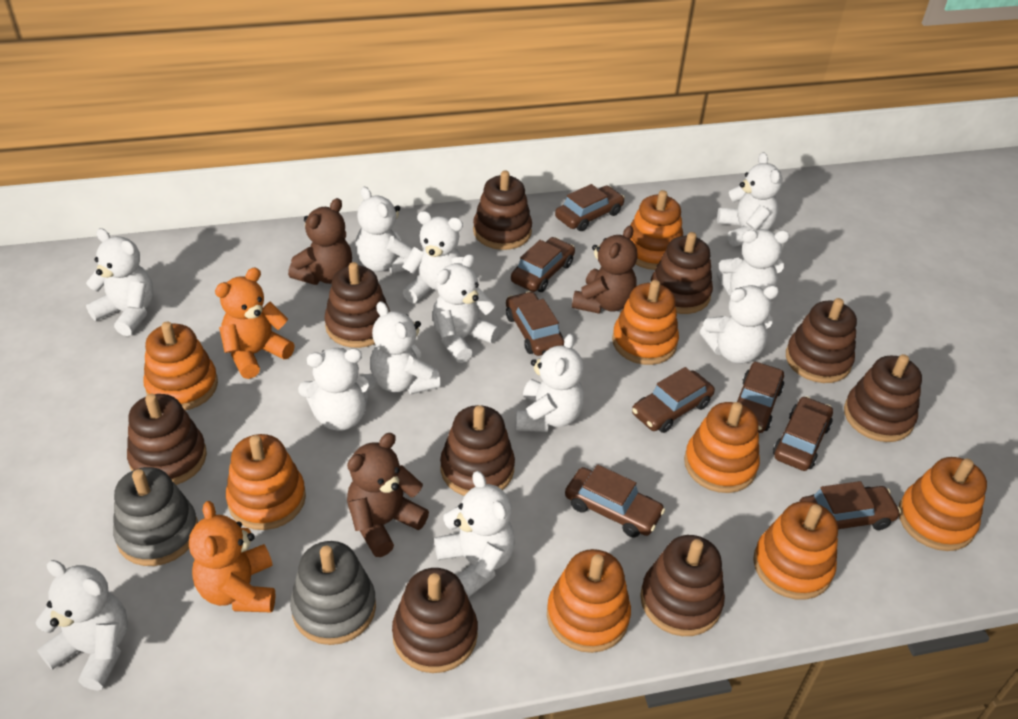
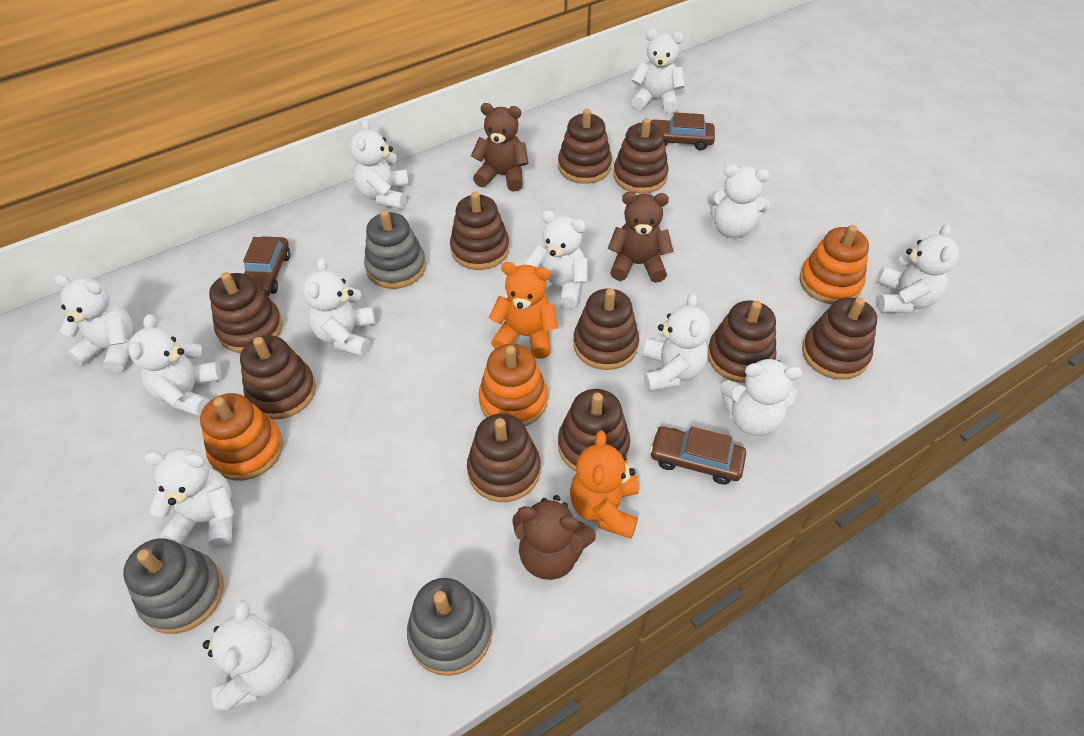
brown car: 8 -> 3
brown stacking toy: 9 -> 10
grey stacking toy: 2 -> 3
orange stacking toy: 8 -> 3

